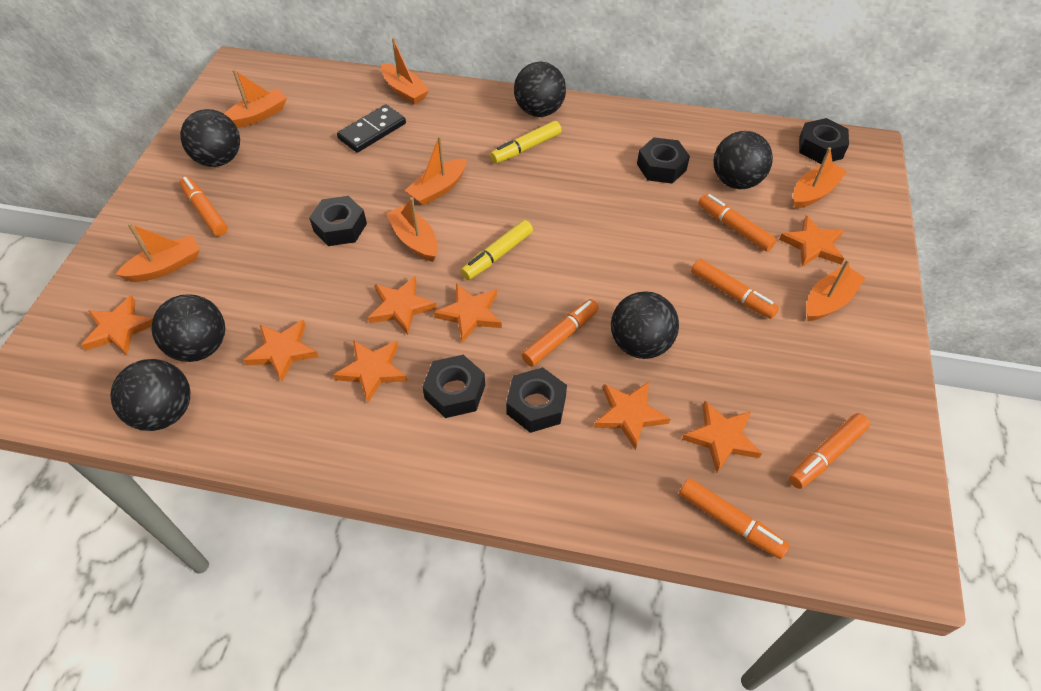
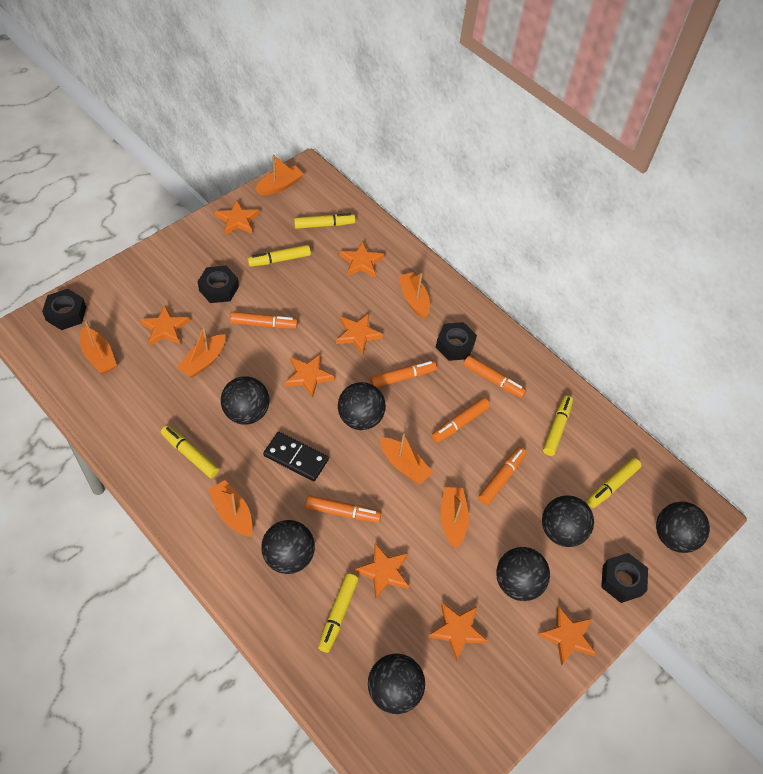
black ball: 6 -> 7
black nut: 5 -> 4
yellow marker: 2 -> 6

